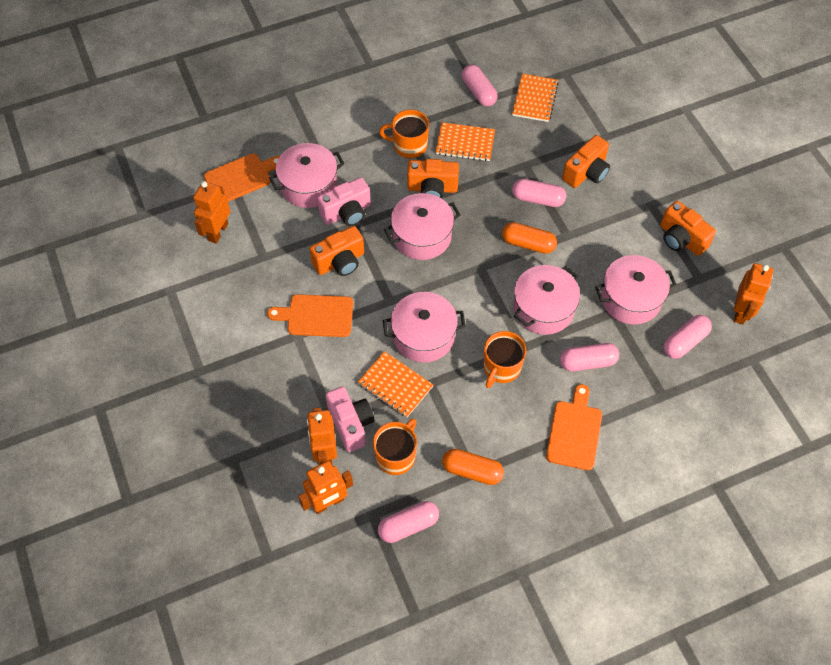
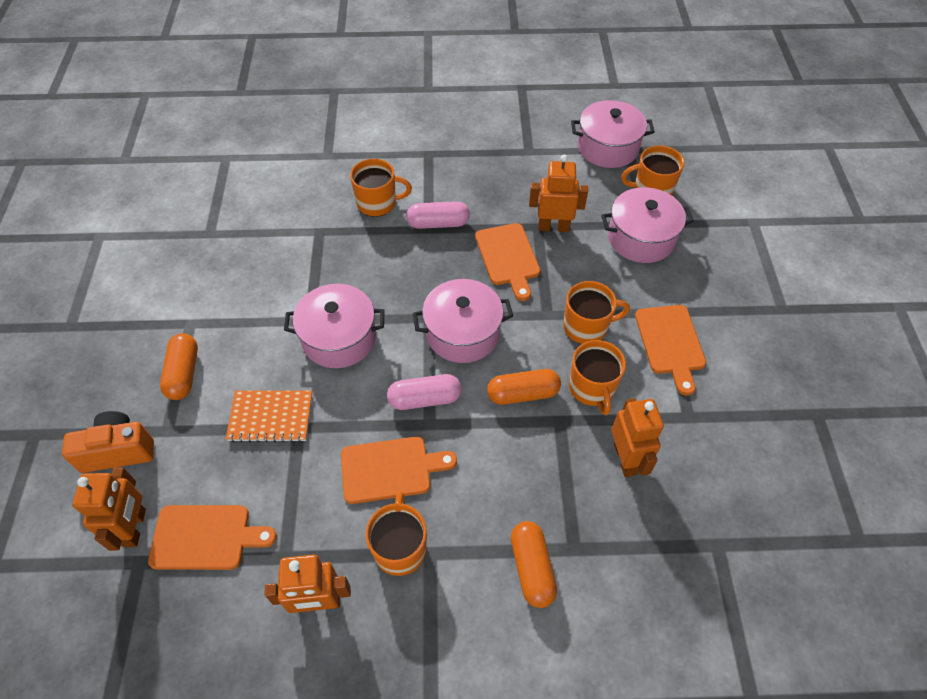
orange camera: 4 -> 1
orange capsule: 2 -> 3
orange cutting board: 3 -> 4
orange mug: 3 -> 5
orange notebook: 3 -> 1
pink camera: 2 -> 0
pink capsule: 5 -> 2
pink pot: 5 -> 4

